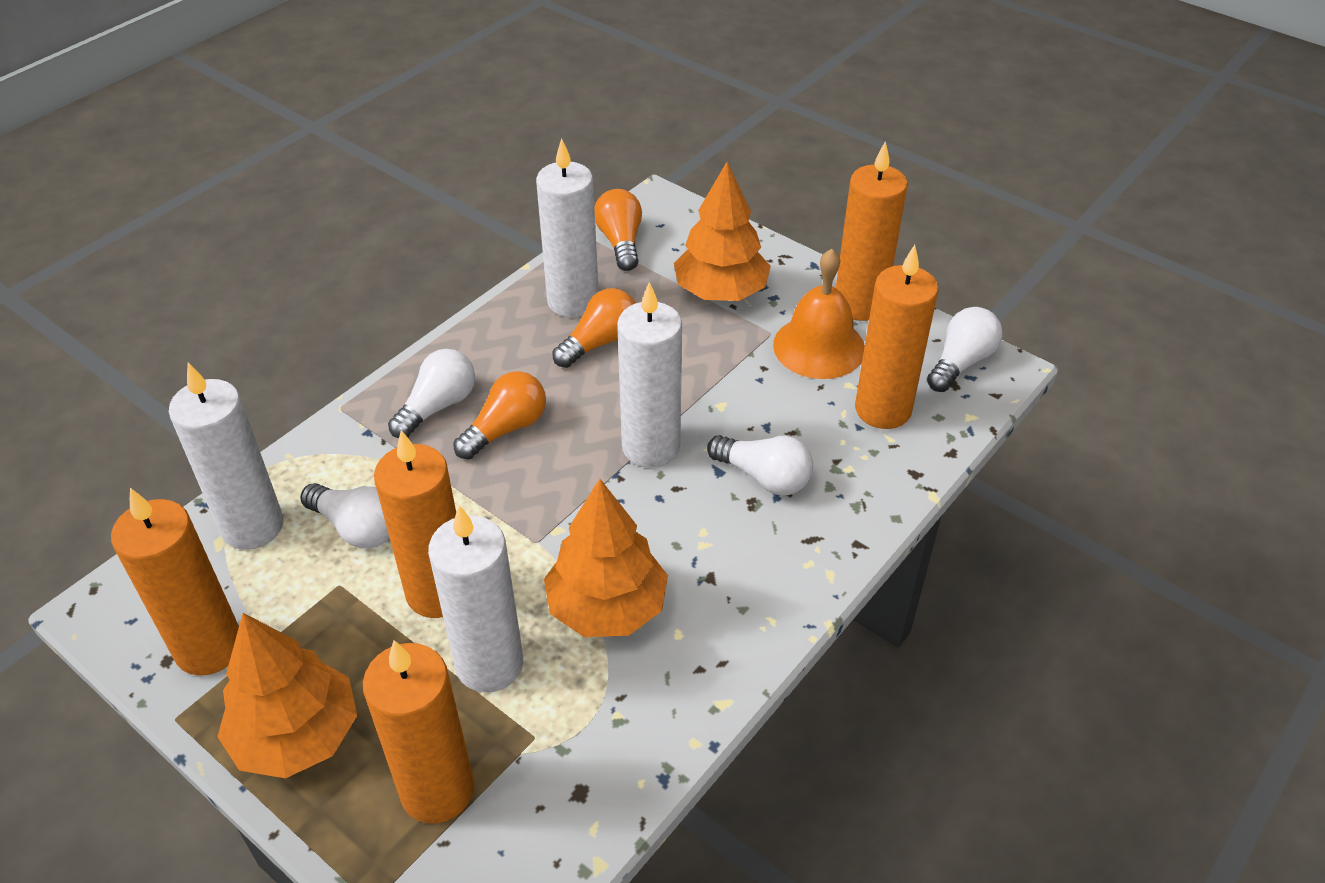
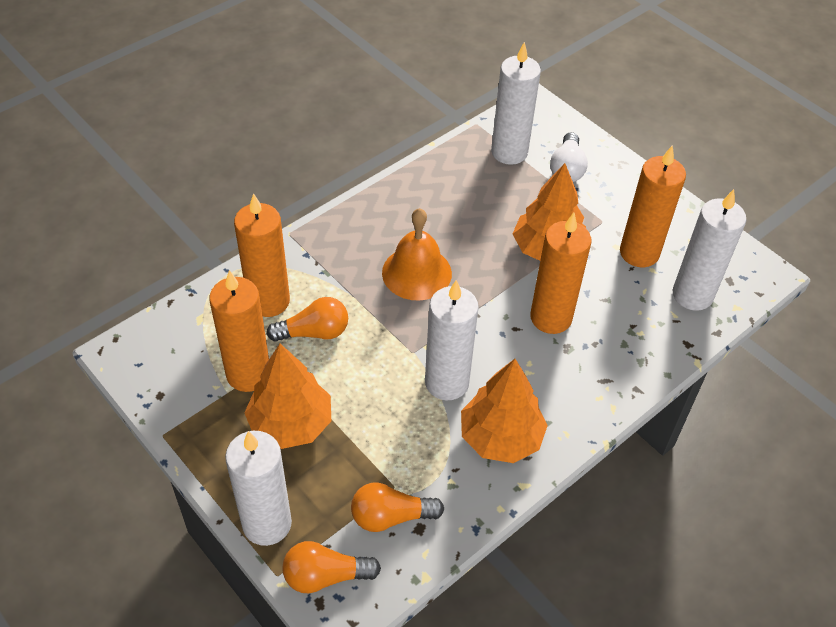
orange candle: 5 -> 4
white light bulb: 4 -> 1

